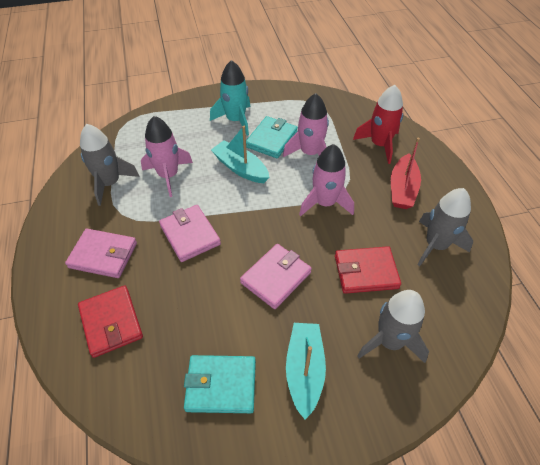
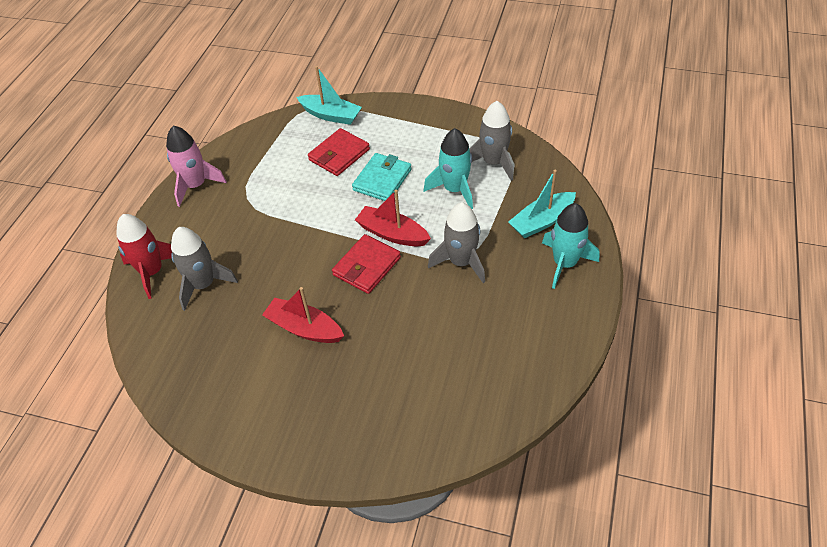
pink rocket: 3 -> 1
pink wallet: 3 -> 0
red boat: 1 -> 2
turquoise rocket: 1 -> 2
turquoise wallet: 2 -> 1

